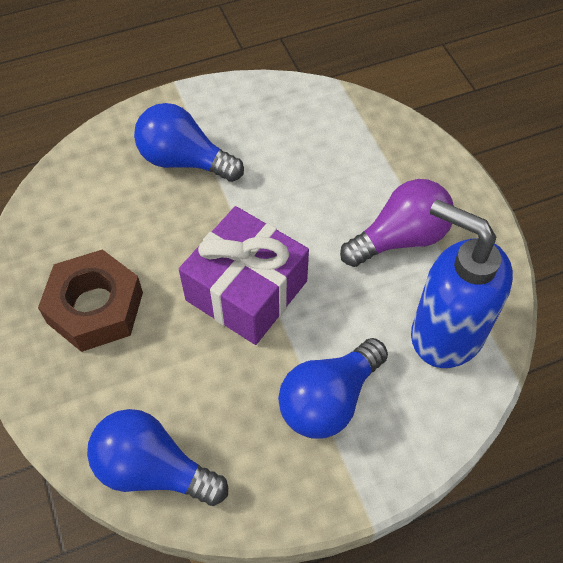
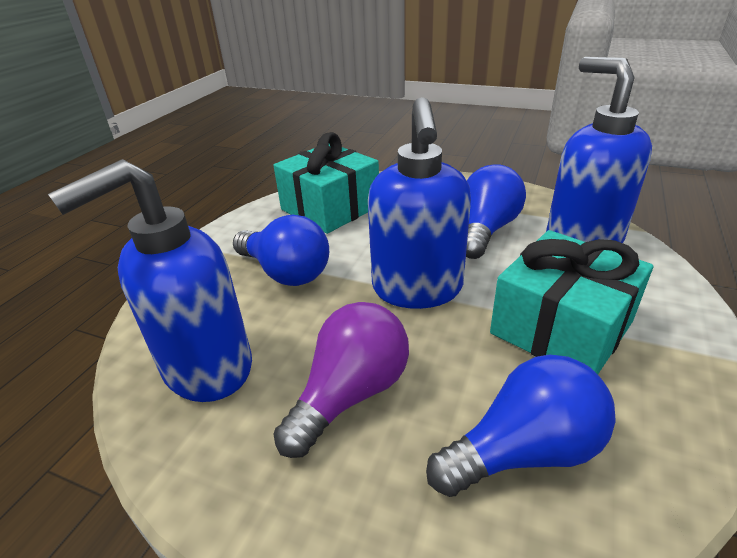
blue soap dispenser: 1 -> 3
brown nut: 1 -> 0
purple gift: 1 -> 0
turquoise gift: 0 -> 2

